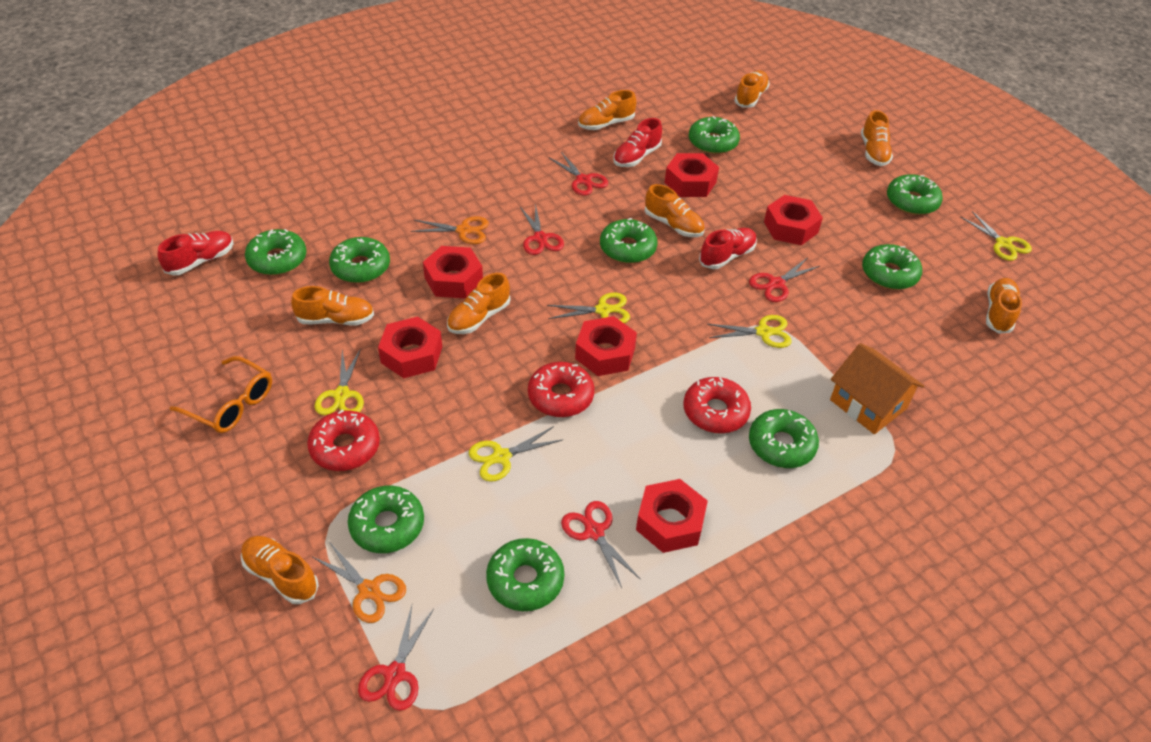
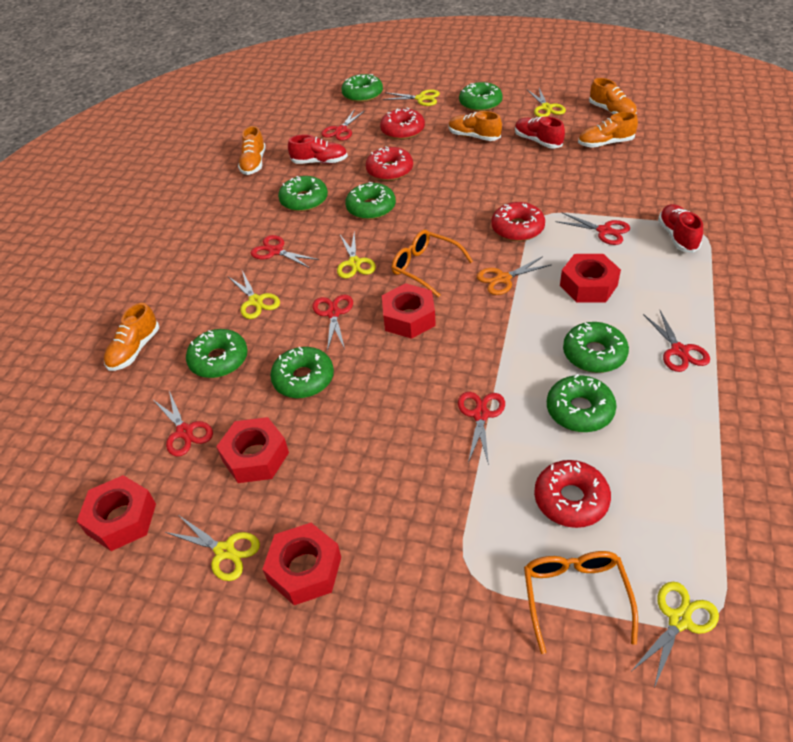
green donut: 9 -> 8
orange glasses: 1 -> 2
orange house: 1 -> 0
orange scissors: 2 -> 1
orange shoe: 8 -> 5
red donut: 3 -> 4
red nut: 6 -> 5
red scissors: 5 -> 7
yellow scissors: 5 -> 6

